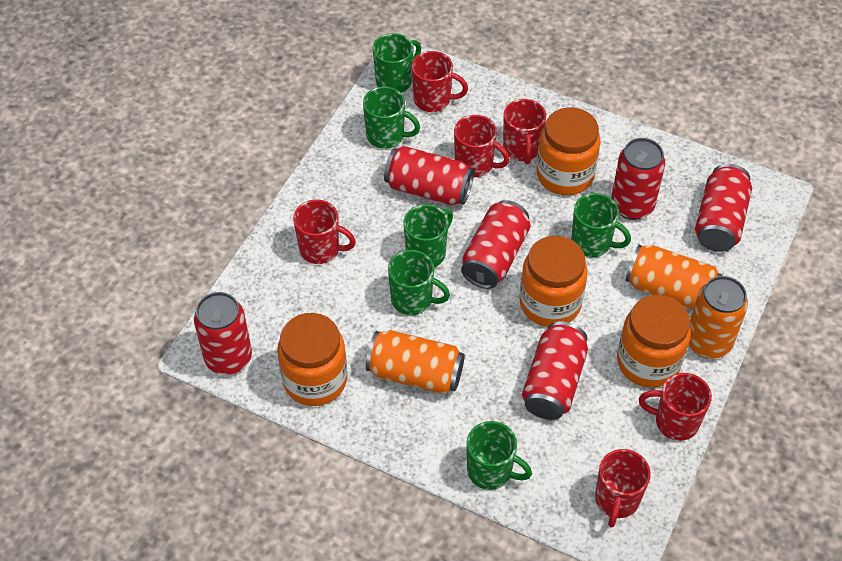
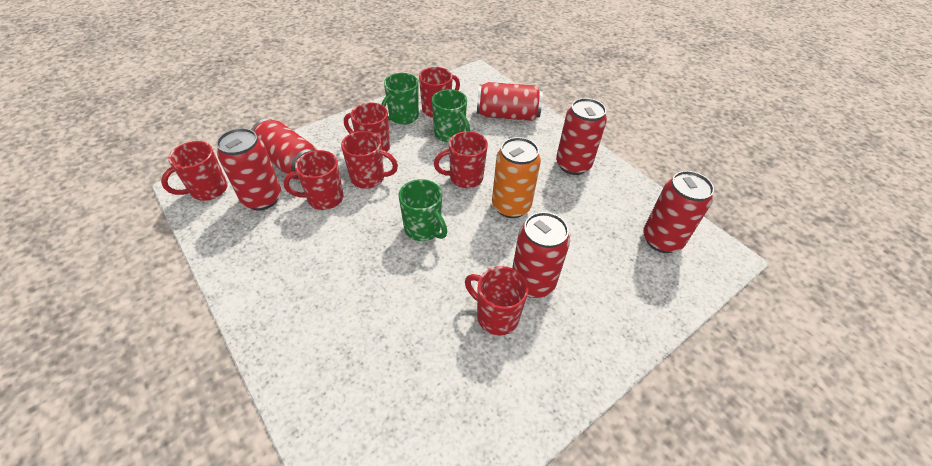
green mug: 6 -> 3
orange can: 3 -> 1
orange jar: 4 -> 0
red mug: 6 -> 7

